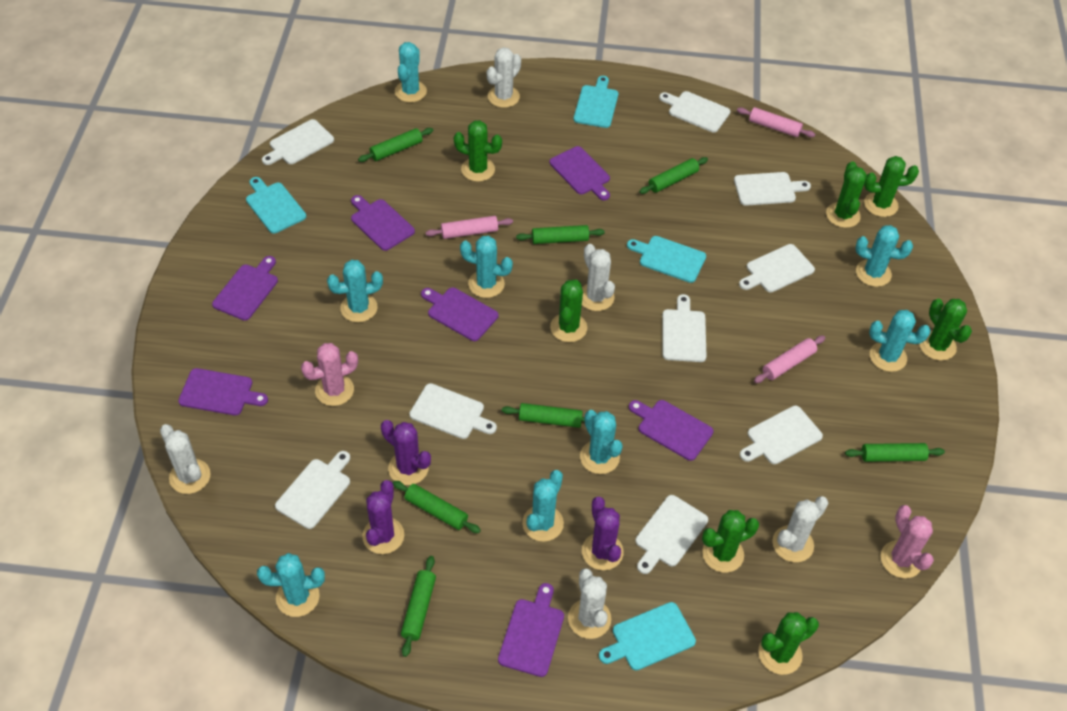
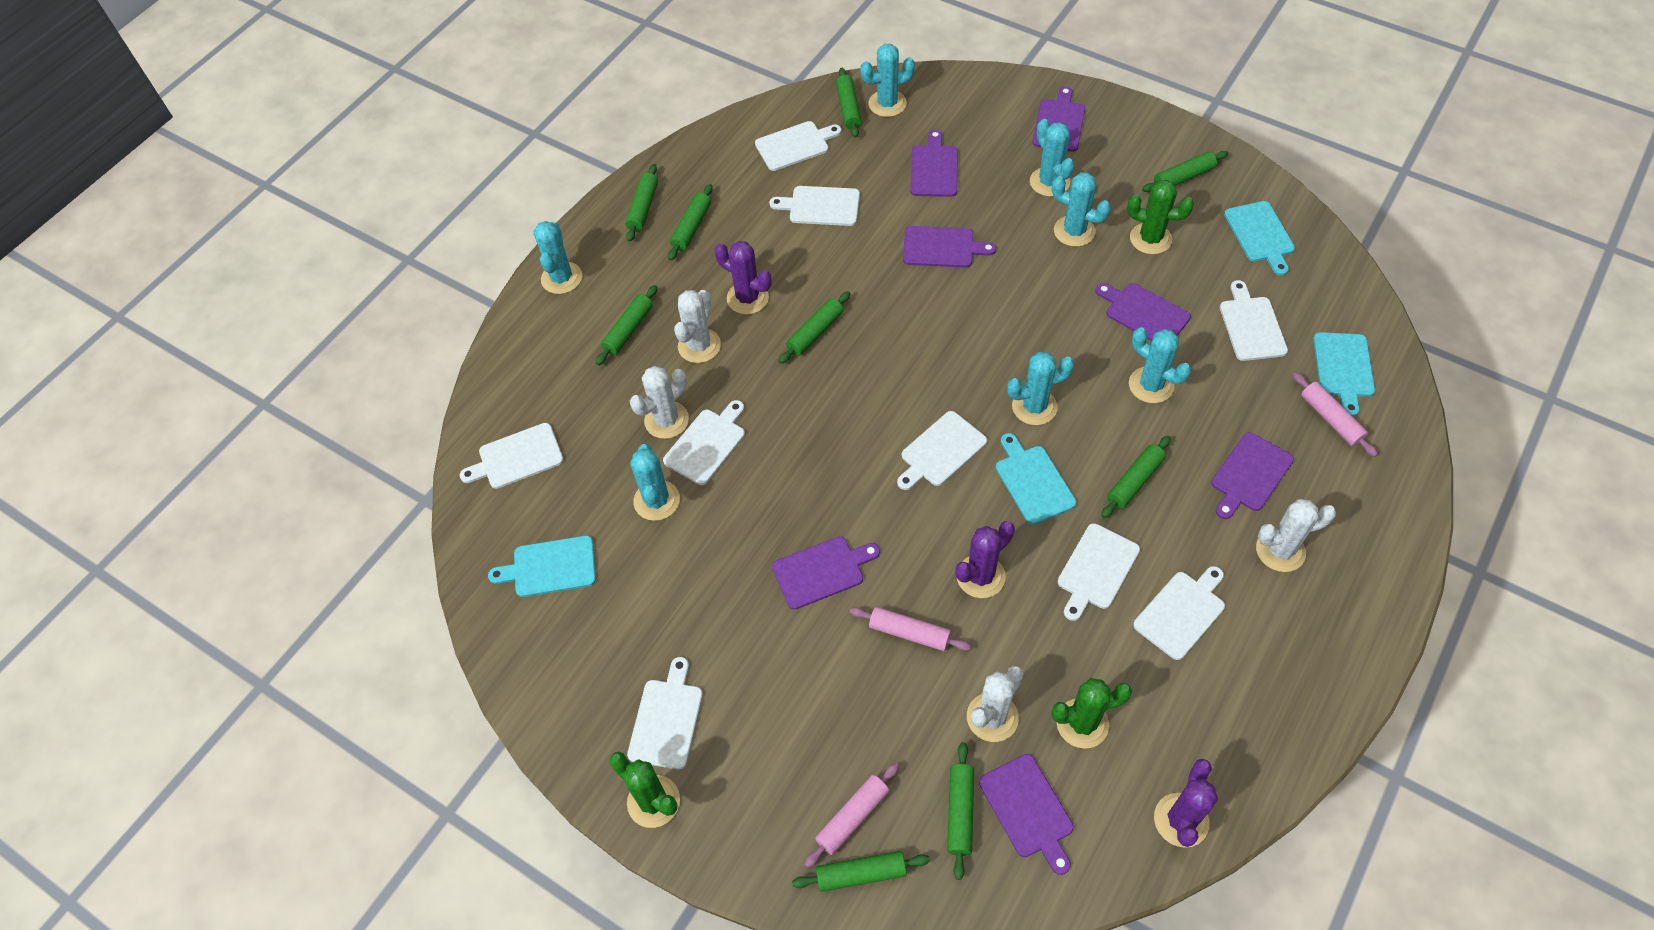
green cactus: 7 -> 3
green rolling pin: 7 -> 9
pink cactus: 2 -> 0
turquoise cactus: 8 -> 7
white cactus: 5 -> 4

